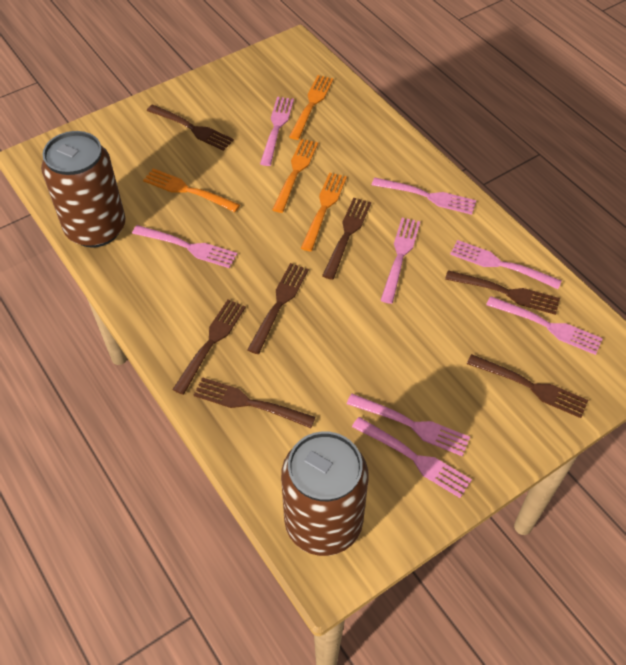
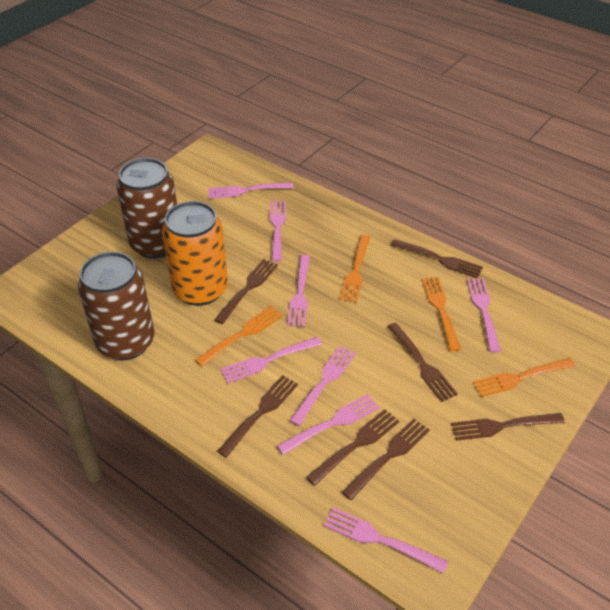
orange can: 0 -> 1

